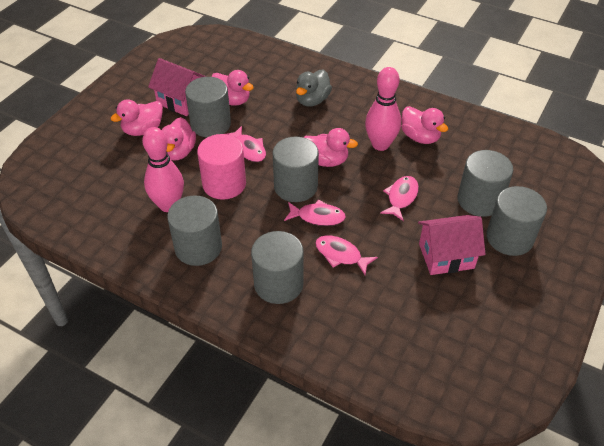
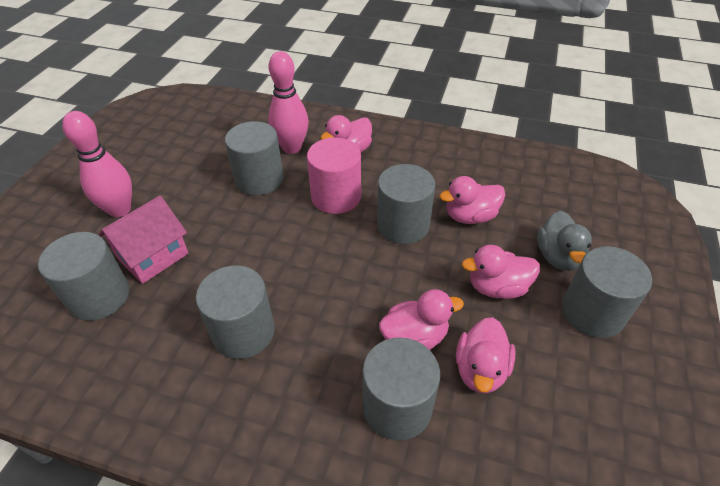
pink fish: 4 -> 0
pink house: 2 -> 1

